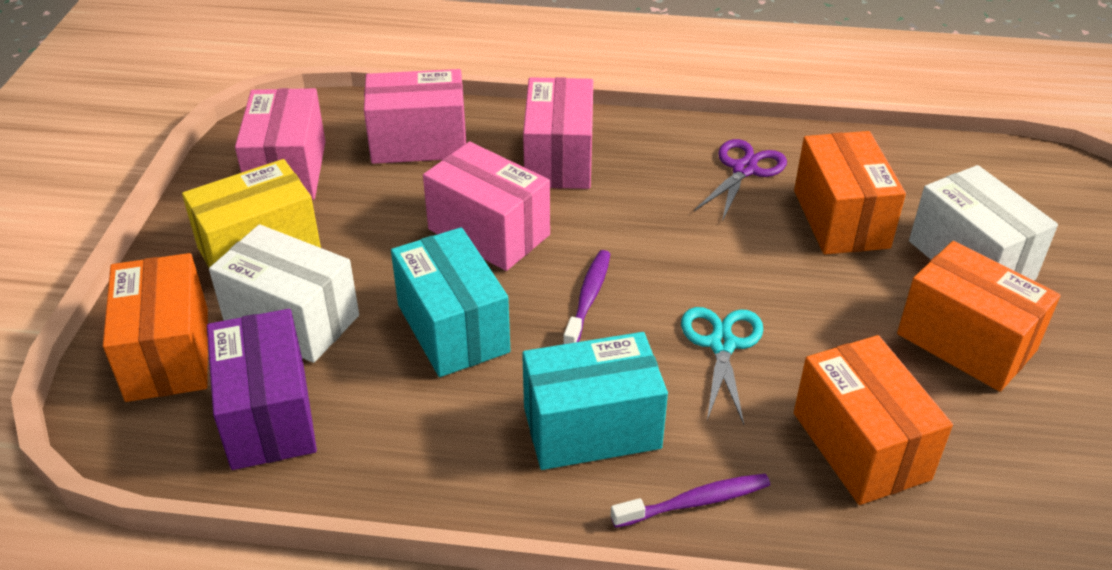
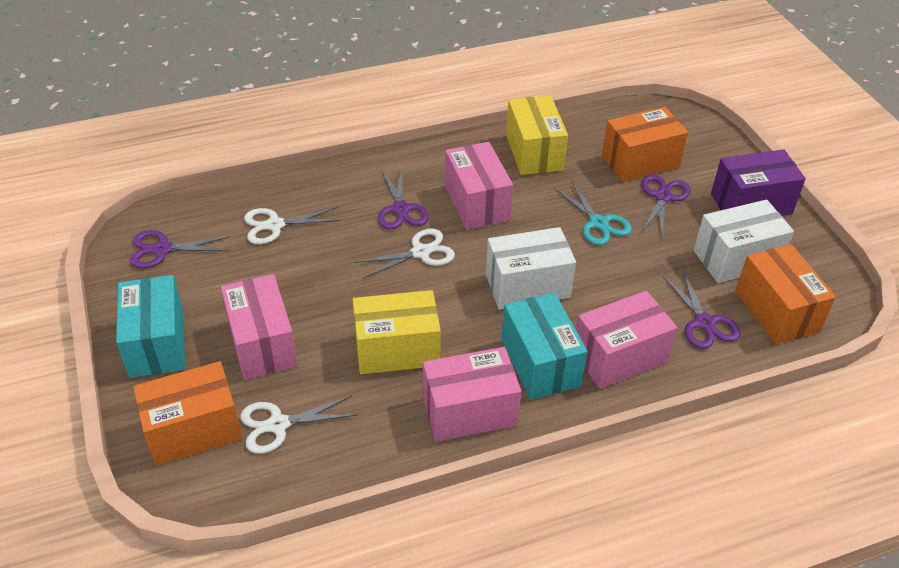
orange box: 4 -> 3
purple scissors: 1 -> 4
purple toothbrush: 2 -> 0
white scissors: 0 -> 3
yellow box: 1 -> 2

